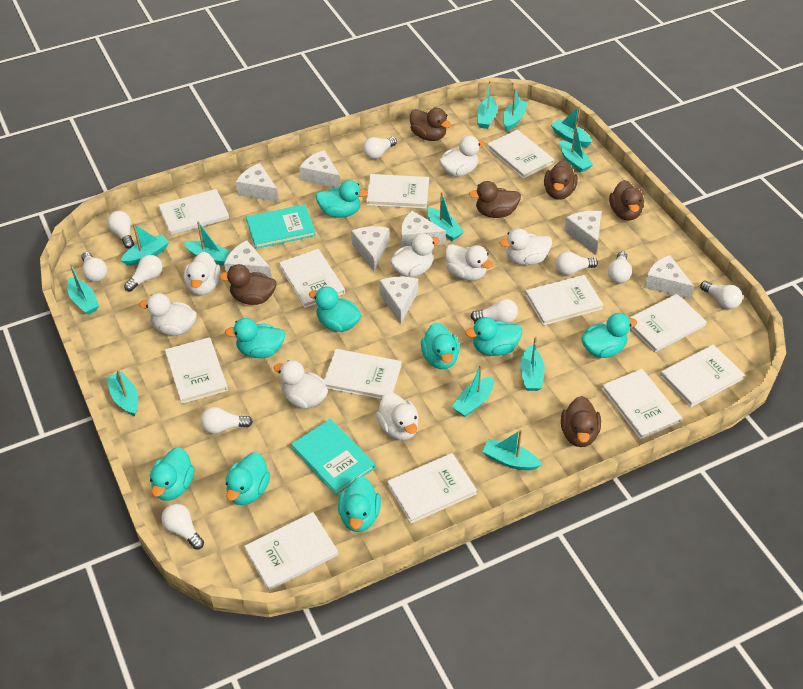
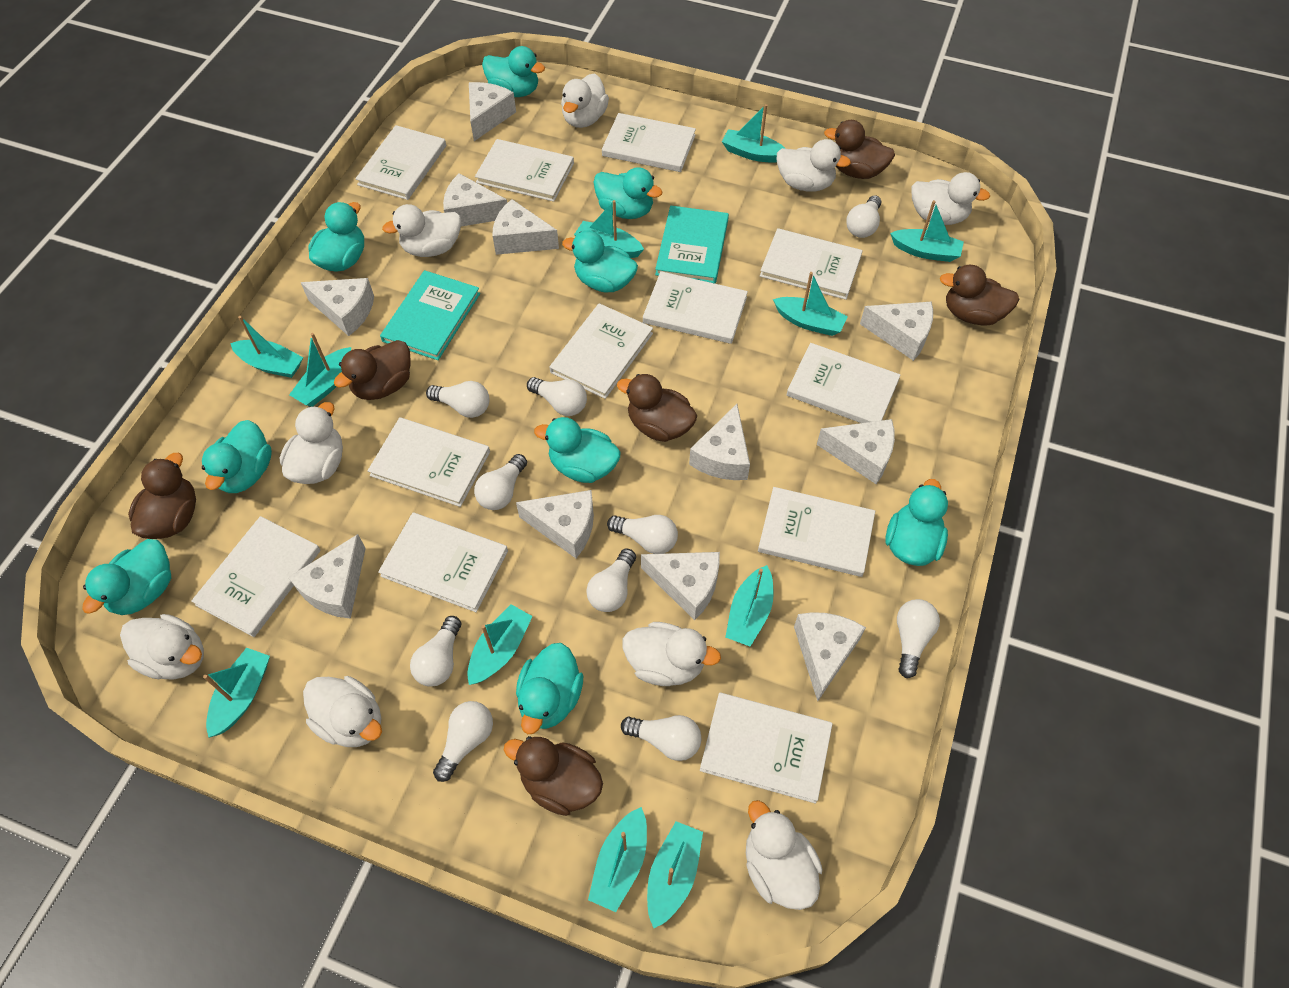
turquoise boat: 12 -> 11
white cheese: 8 -> 11
white duck: 8 -> 9

